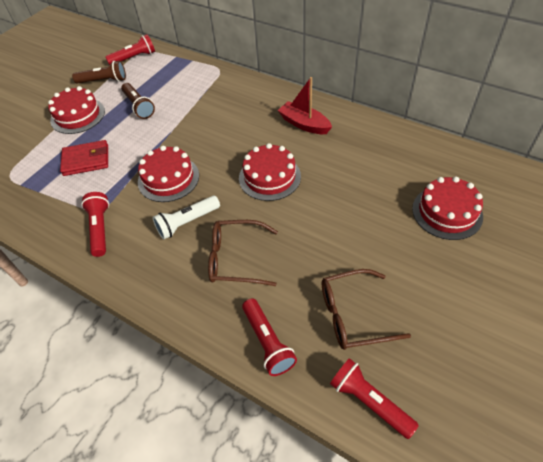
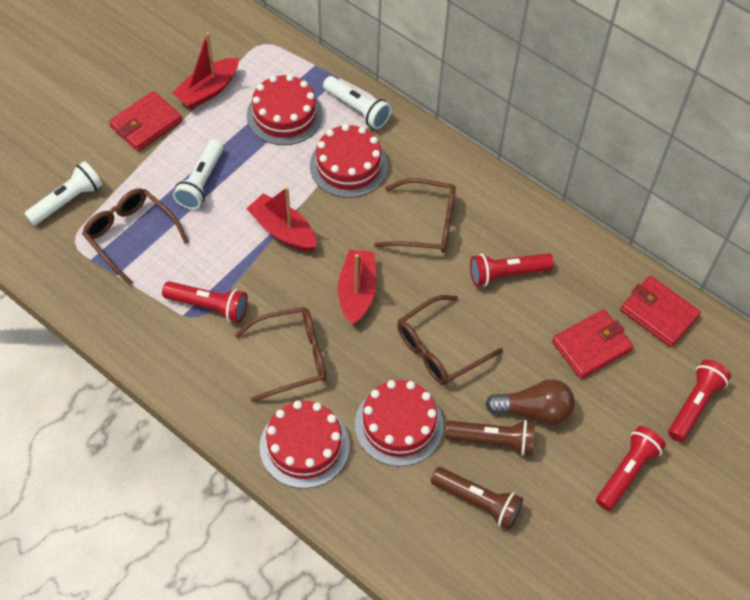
brown glasses: 2 -> 4
brown light bulb: 0 -> 1
red boat: 1 -> 3
red wallet: 1 -> 3
white flashlight: 1 -> 3

